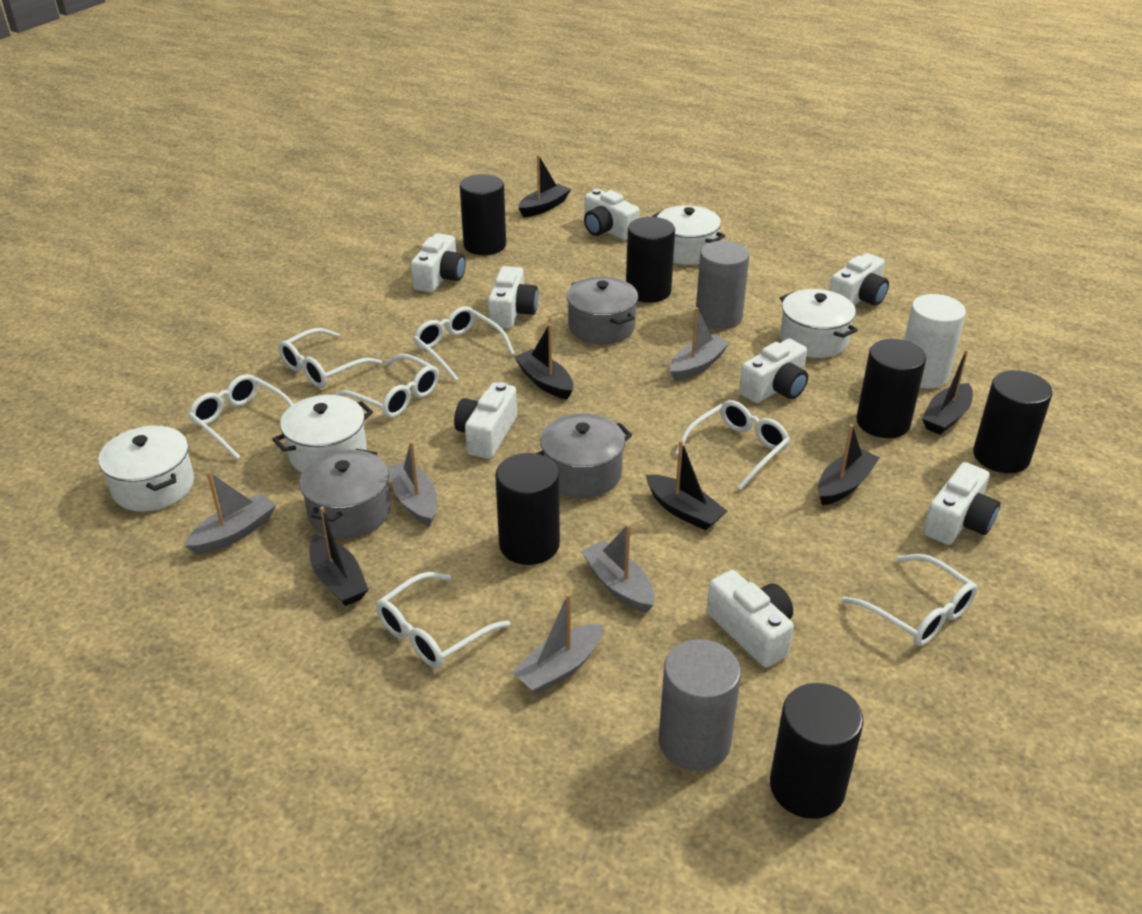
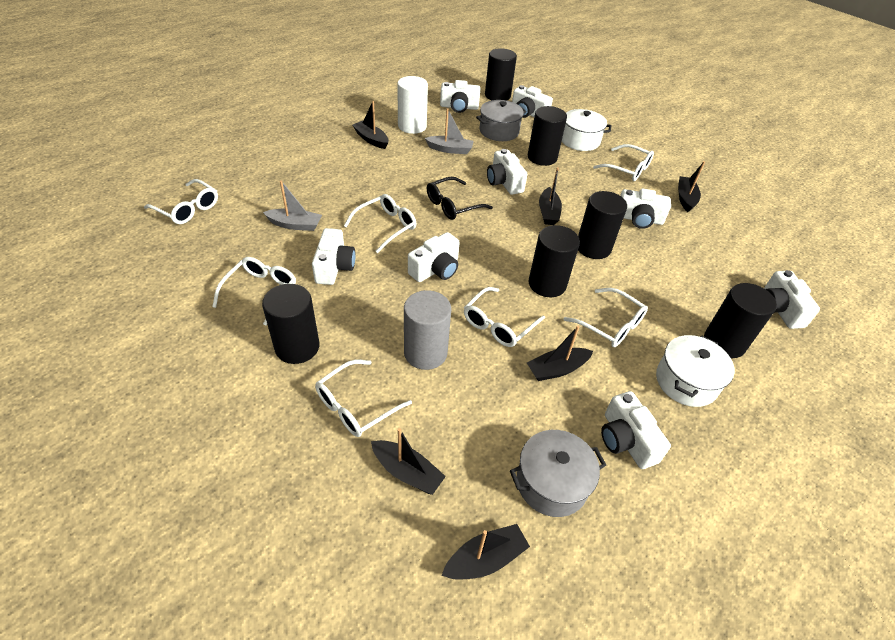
black glasses: 0 -> 1
grey boat: 5 -> 2
grey cylinder: 2 -> 1
grey pot: 3 -> 2
white pot: 4 -> 2

